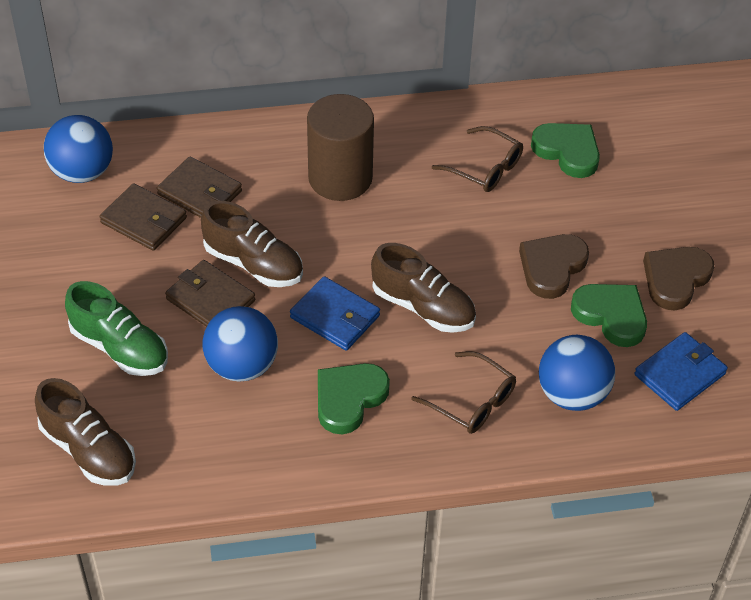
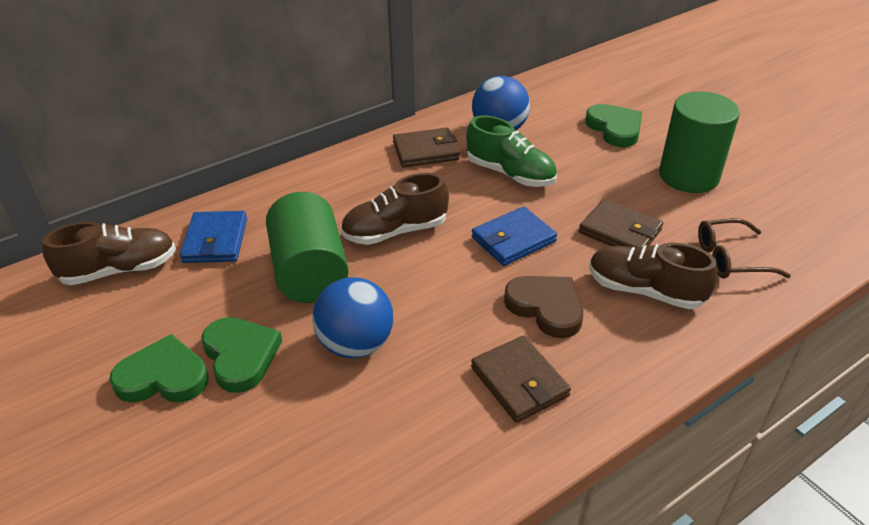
blue ball: 3 -> 2
brown cylinder: 1 -> 0
brown glasses: 2 -> 1
brown heart: 2 -> 1
green cylinder: 0 -> 2

